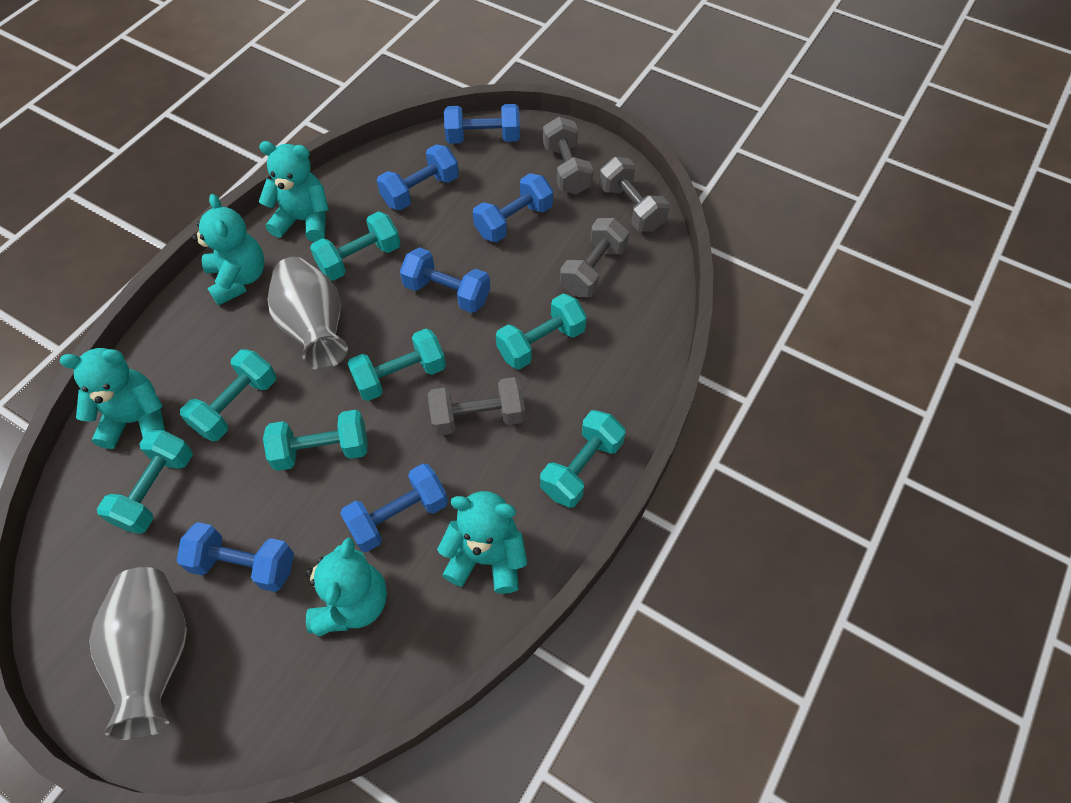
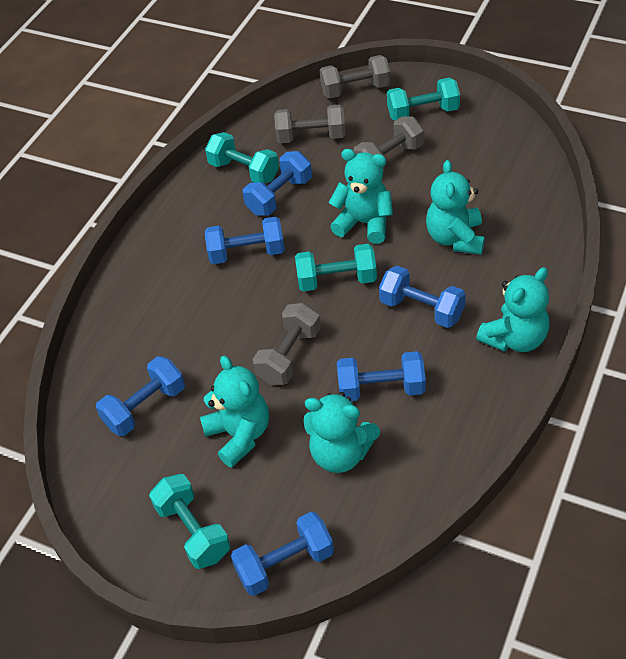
grey vase: 2 -> 0
turquoise dumbbell: 7 -> 4

